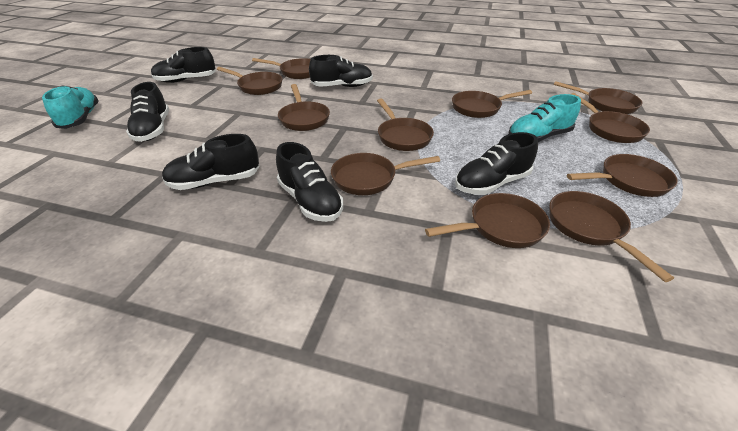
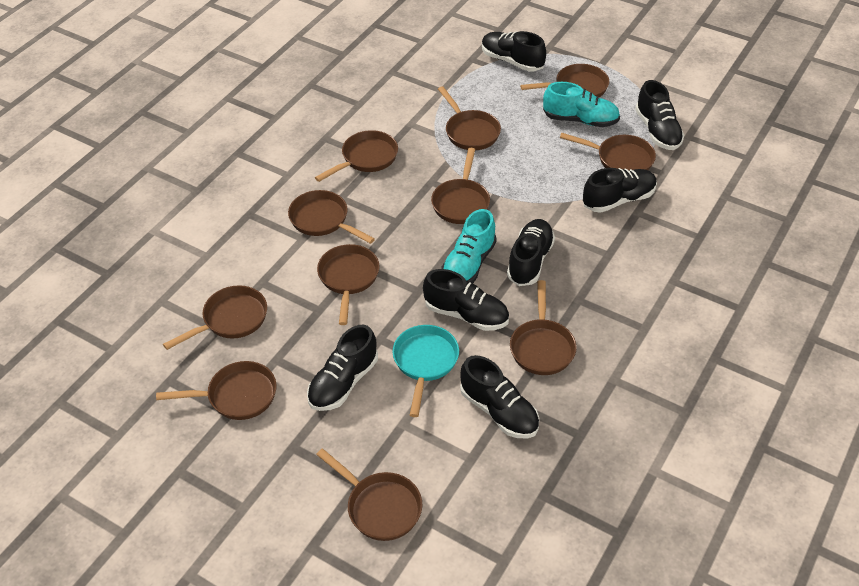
black shoe: 6 -> 7
turquoise pan: 0 -> 1

